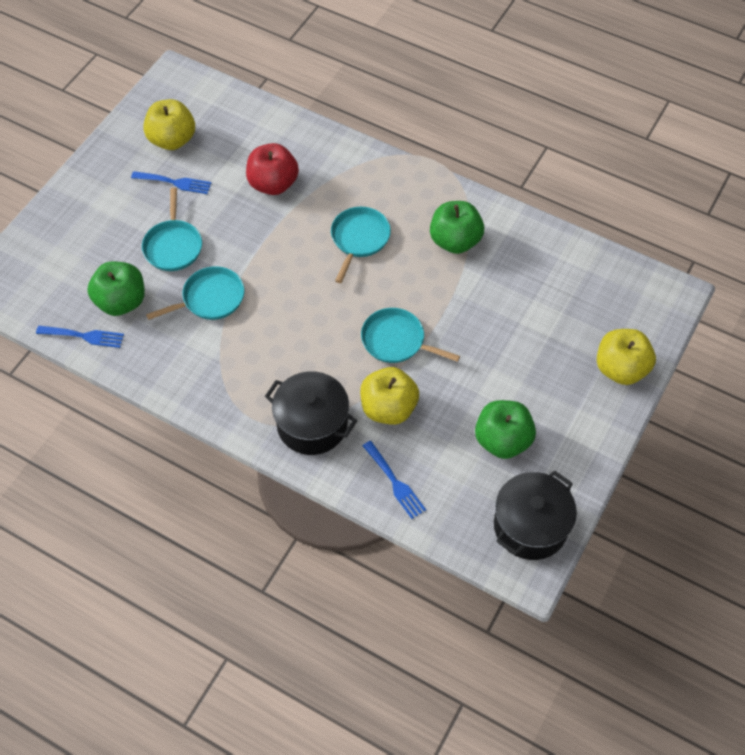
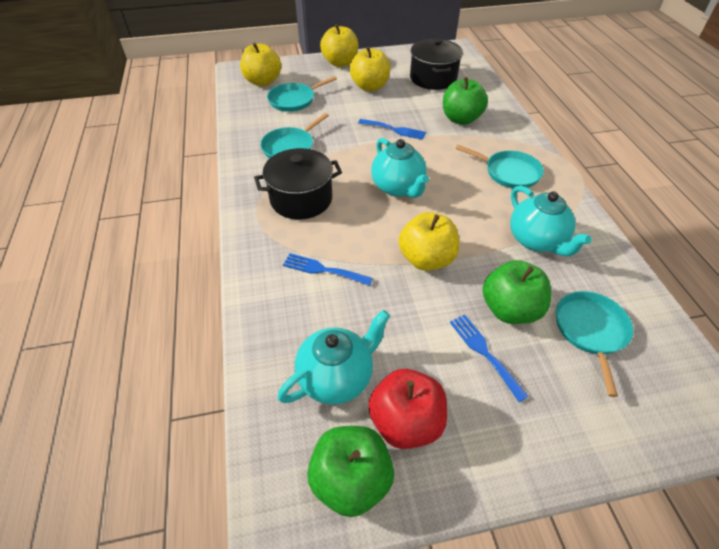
turquoise teapot: 0 -> 3
yellow apple: 3 -> 4

